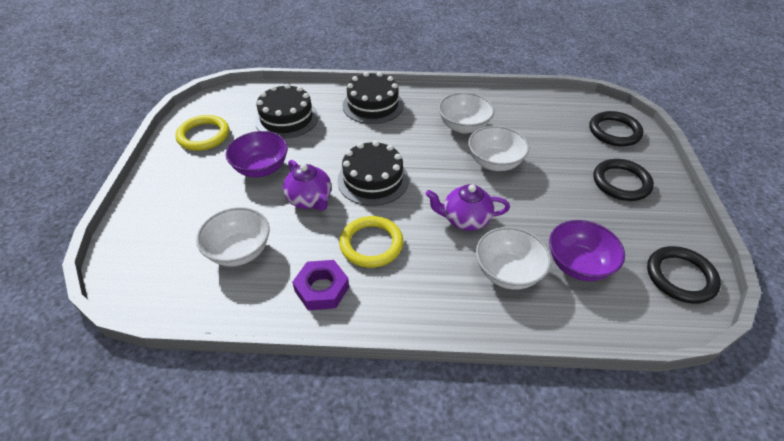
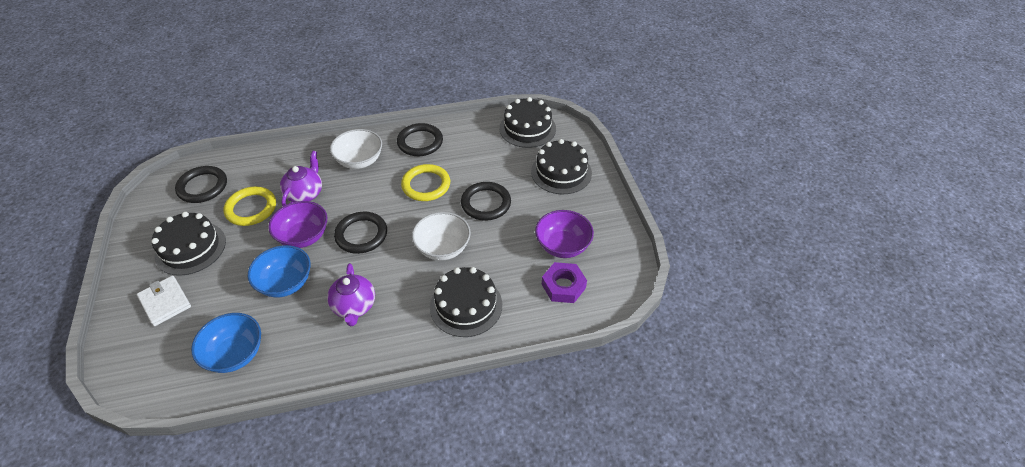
black cake: 3 -> 4
black ring: 3 -> 4
blue bowl: 0 -> 2
white bowl: 4 -> 2
white wallet: 0 -> 1

